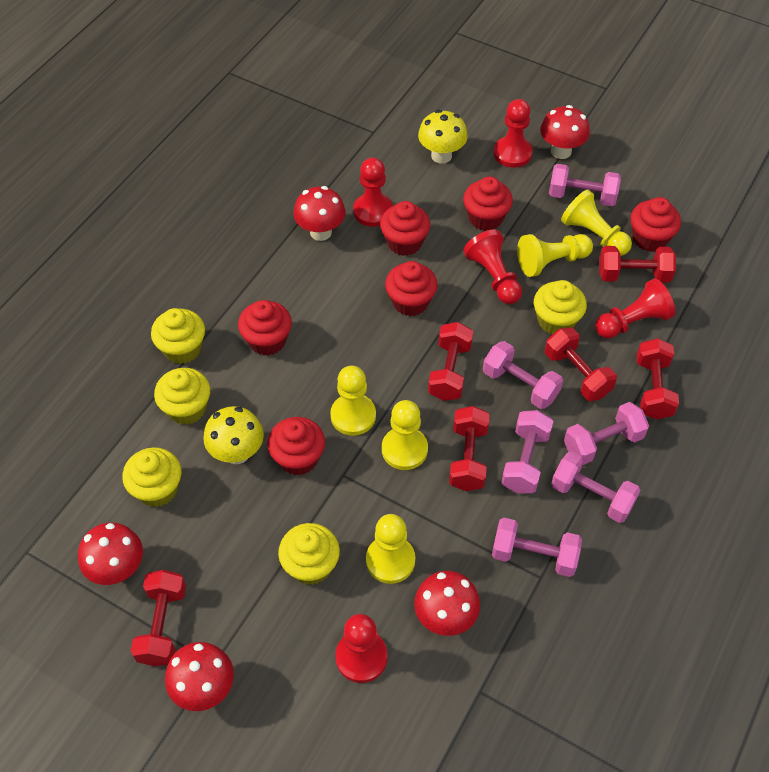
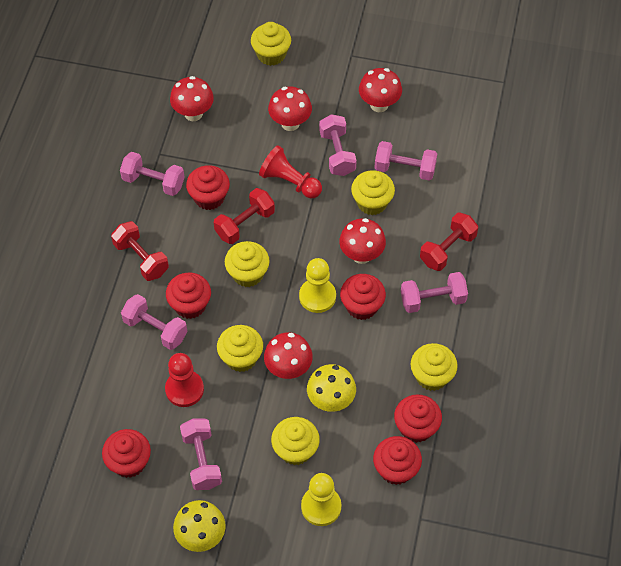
red dumbbell: 6 -> 3
red pawn: 5 -> 2
yellow cupcake: 5 -> 6
yellow pawn: 5 -> 2

